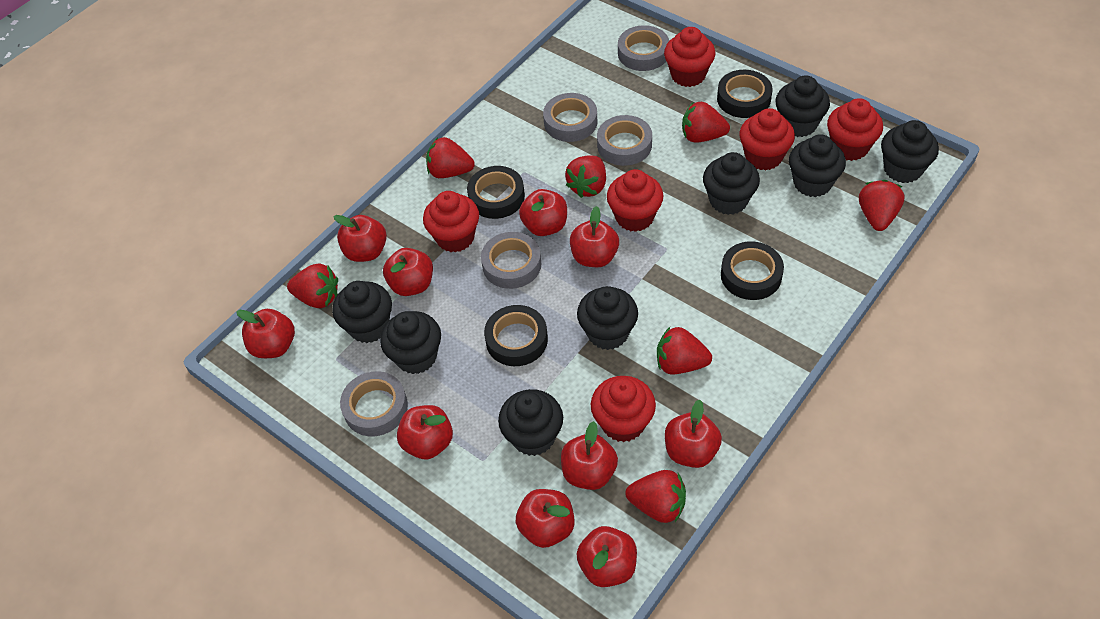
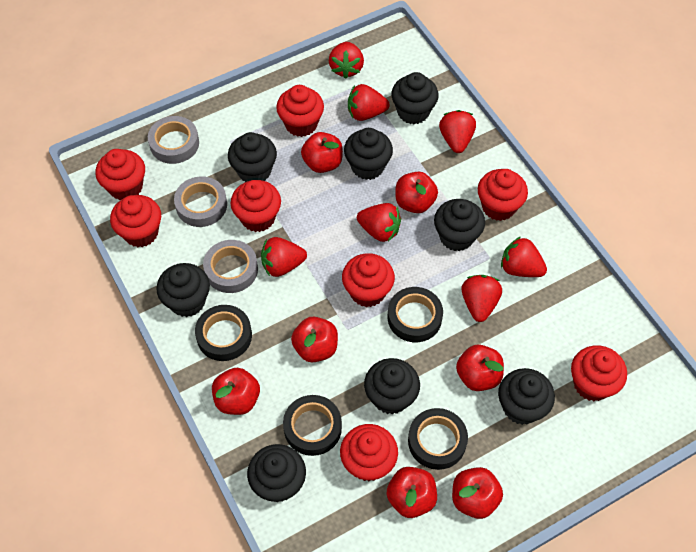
grey tape: 5 -> 3
red apple: 10 -> 7
red cupcake: 6 -> 8

